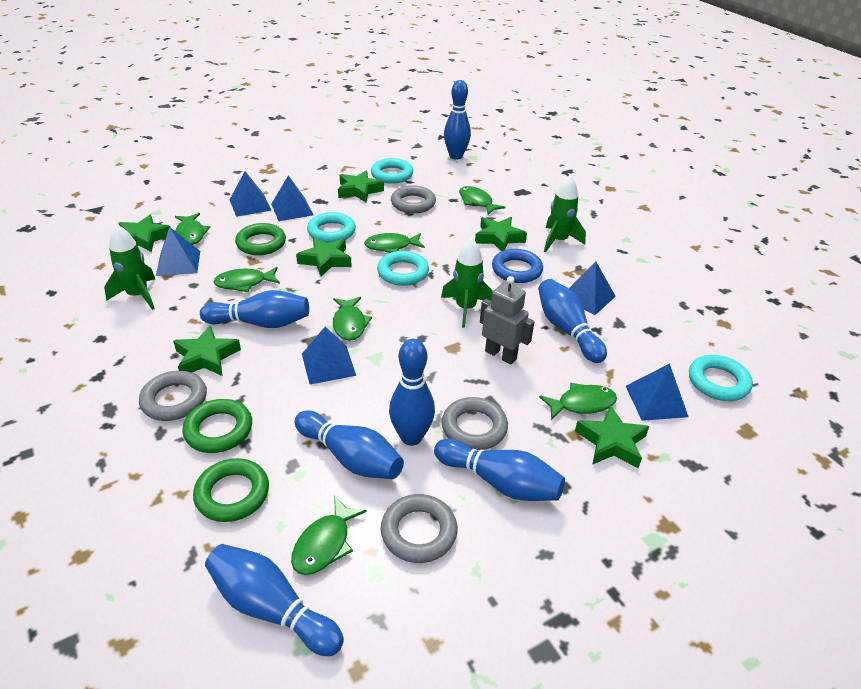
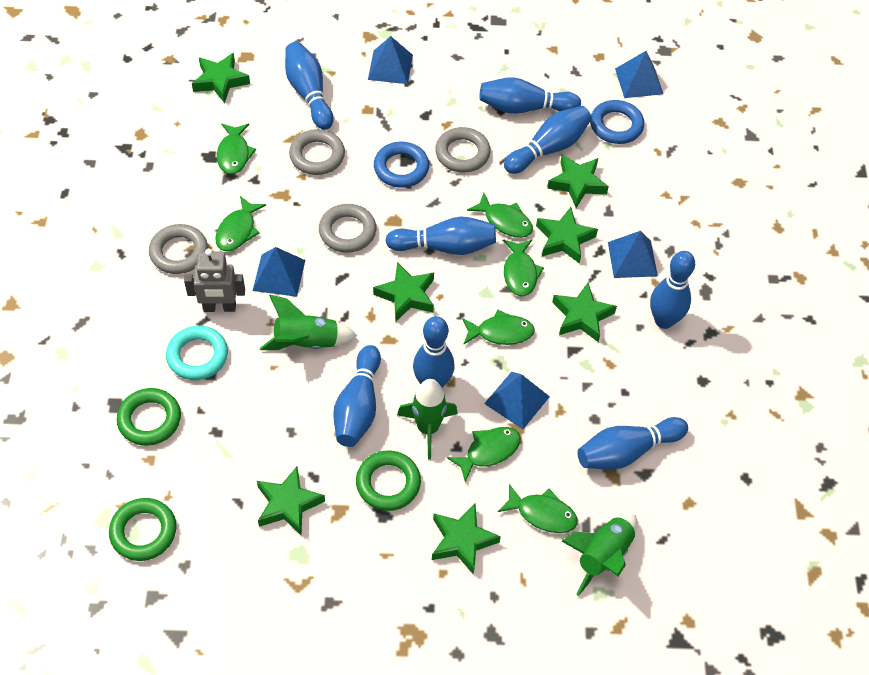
blue bowling pin: 7 -> 8
blue pyramid: 6 -> 5
blue ring: 1 -> 2
green star: 6 -> 7
turquoise ring: 4 -> 1

